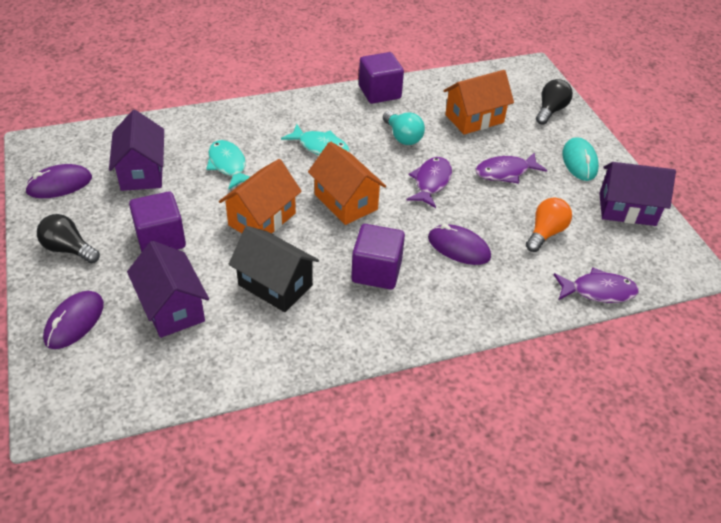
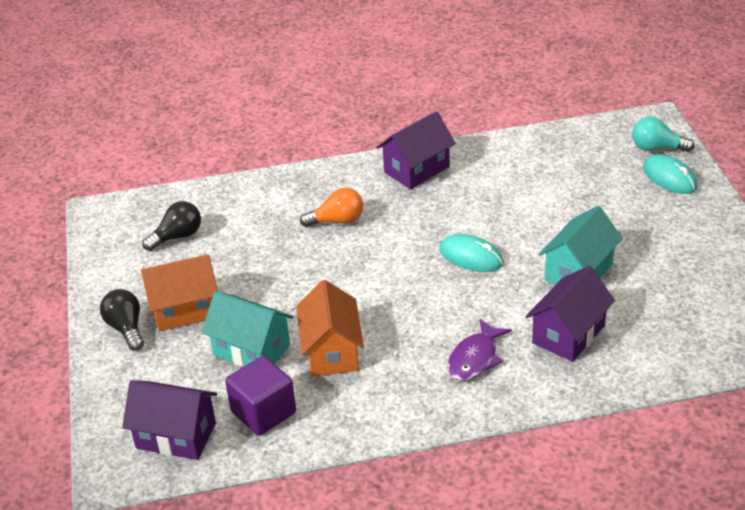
black house: 1 -> 0
orange house: 3 -> 2
purple cube: 3 -> 1
purple fish: 3 -> 1
purple mouse: 3 -> 0
turquoise fish: 2 -> 0
turquoise house: 0 -> 2
turquoise mouse: 1 -> 2

